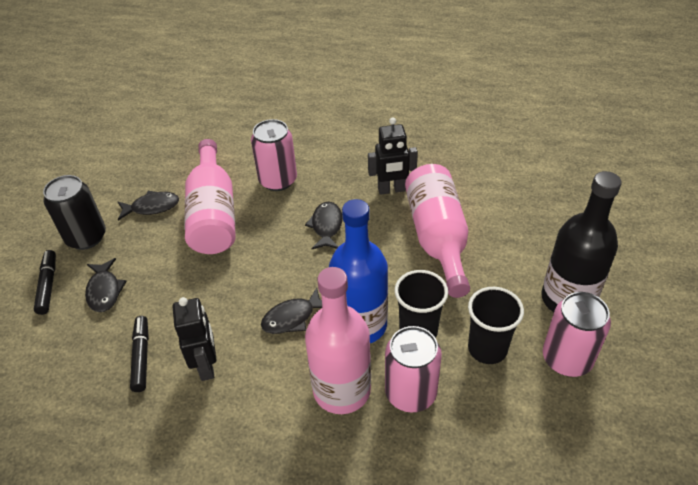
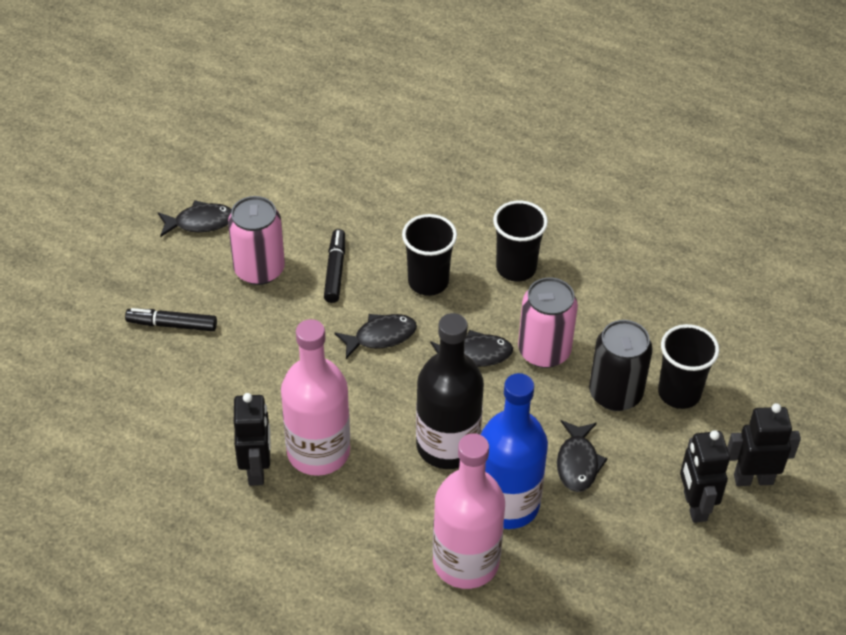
black cup: 2 -> 3
black robot: 2 -> 3
pink bottle: 3 -> 2
pink can: 3 -> 2

